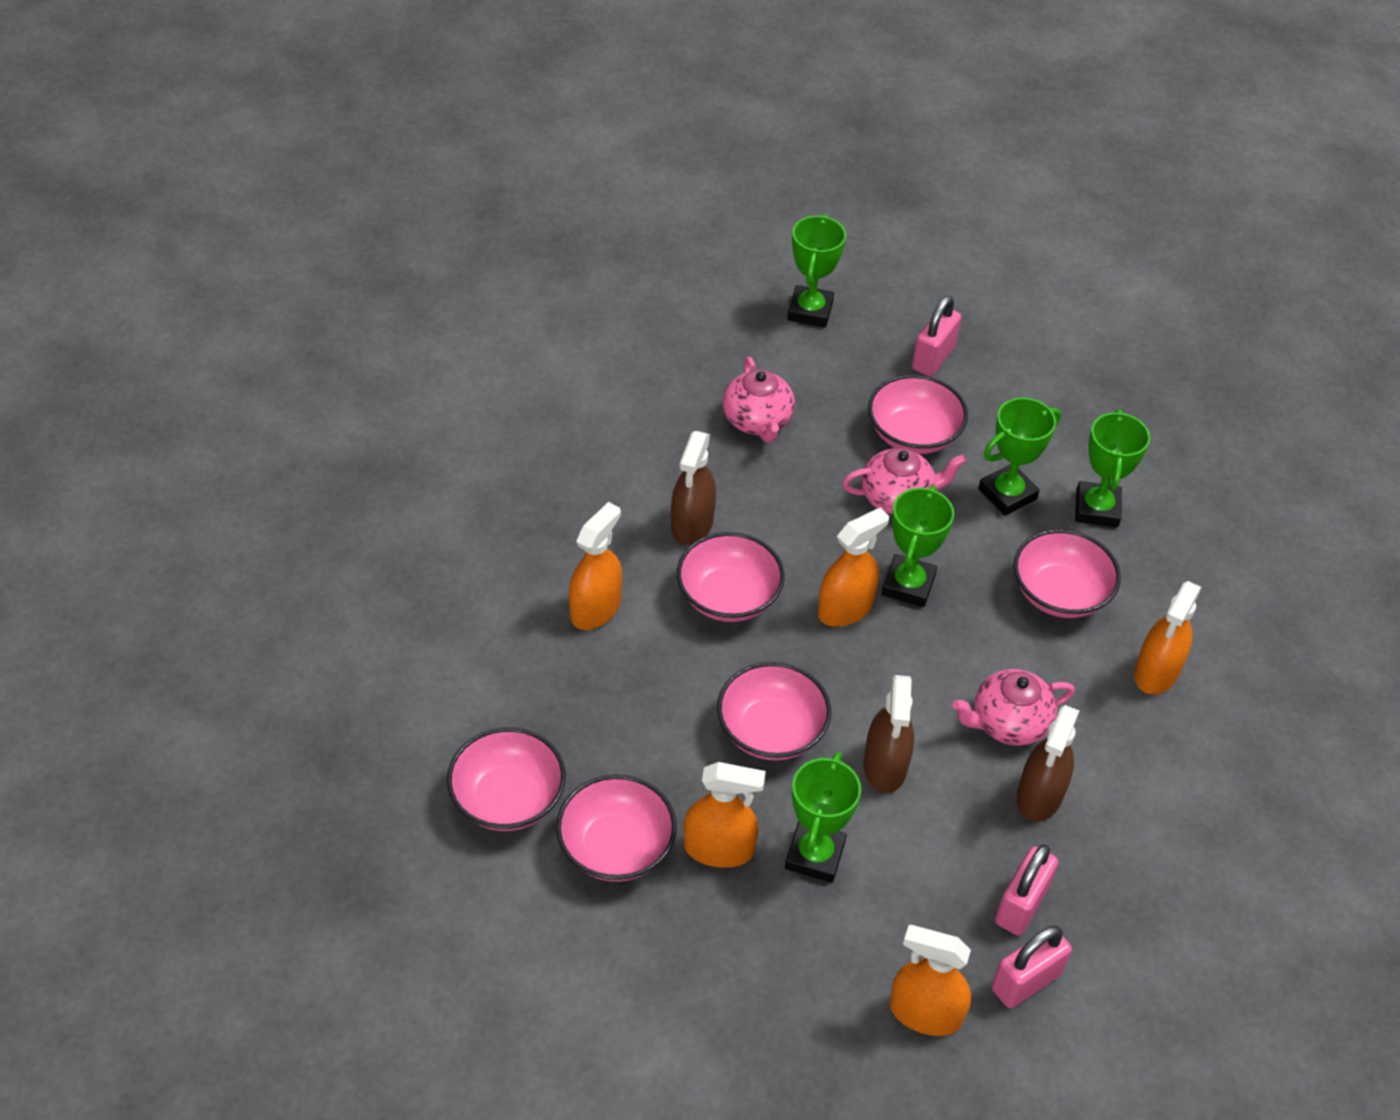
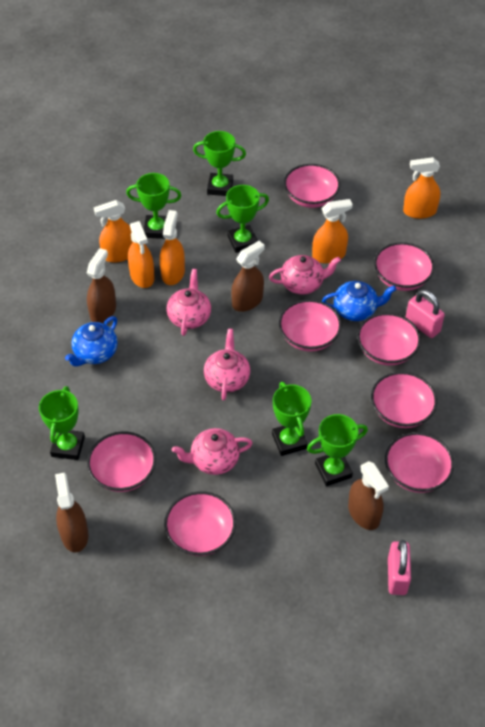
blue teapot: 0 -> 2
brown spray bottle: 3 -> 4
green trophy: 5 -> 6
pink bowl: 6 -> 8
pink padlock: 3 -> 2
pink teapot: 3 -> 4

